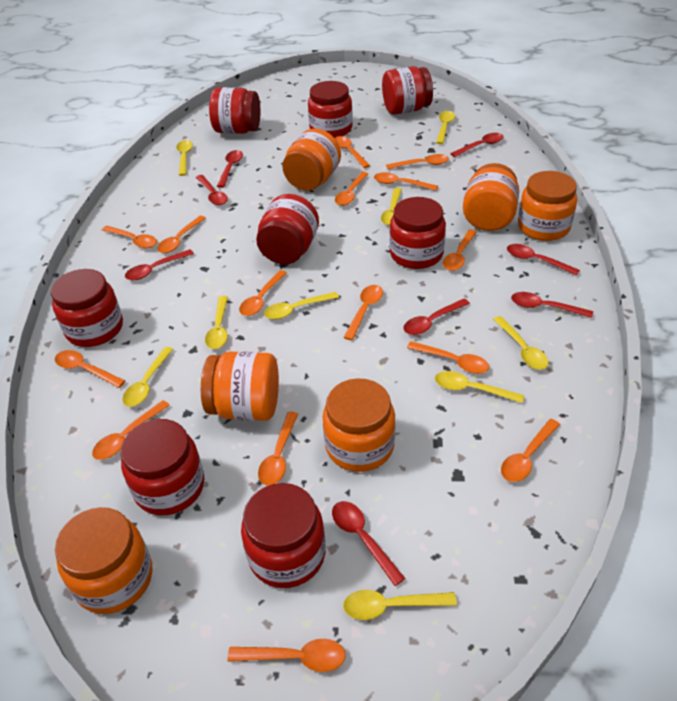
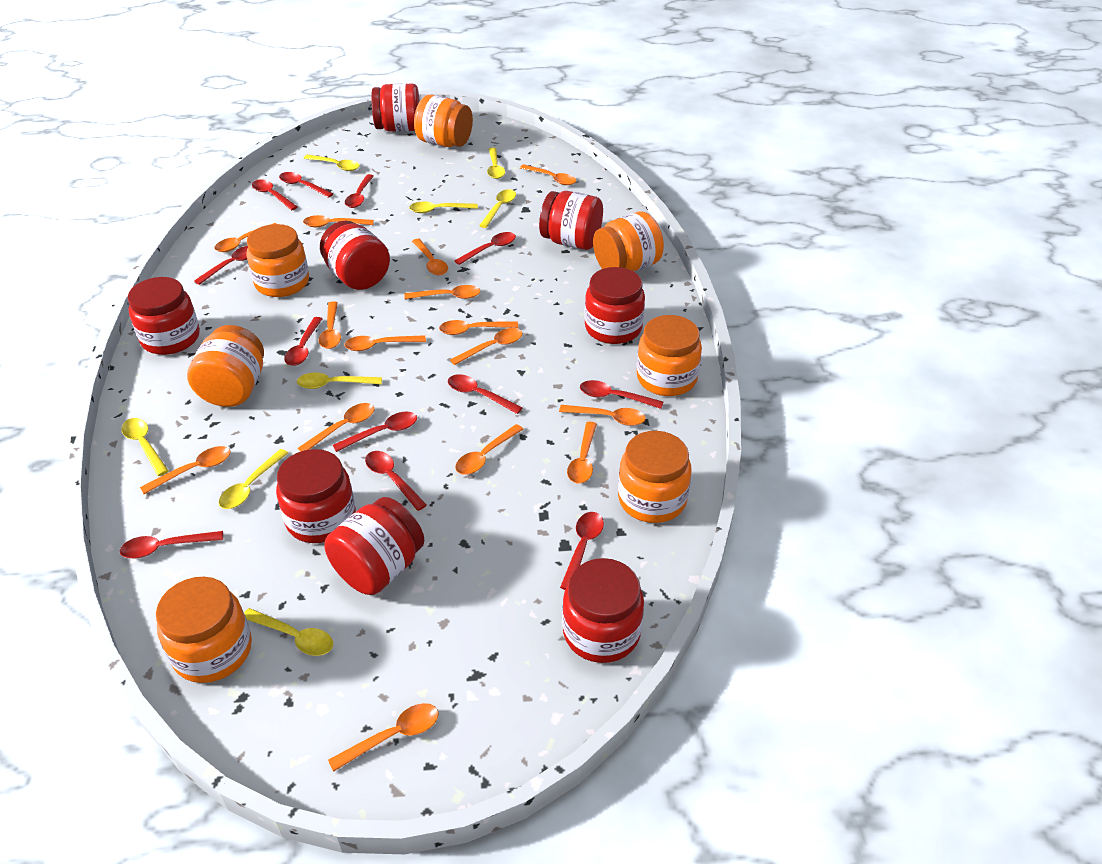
orange jar: 6 -> 7
red spoon: 8 -> 12
yellow spoon: 9 -> 8

